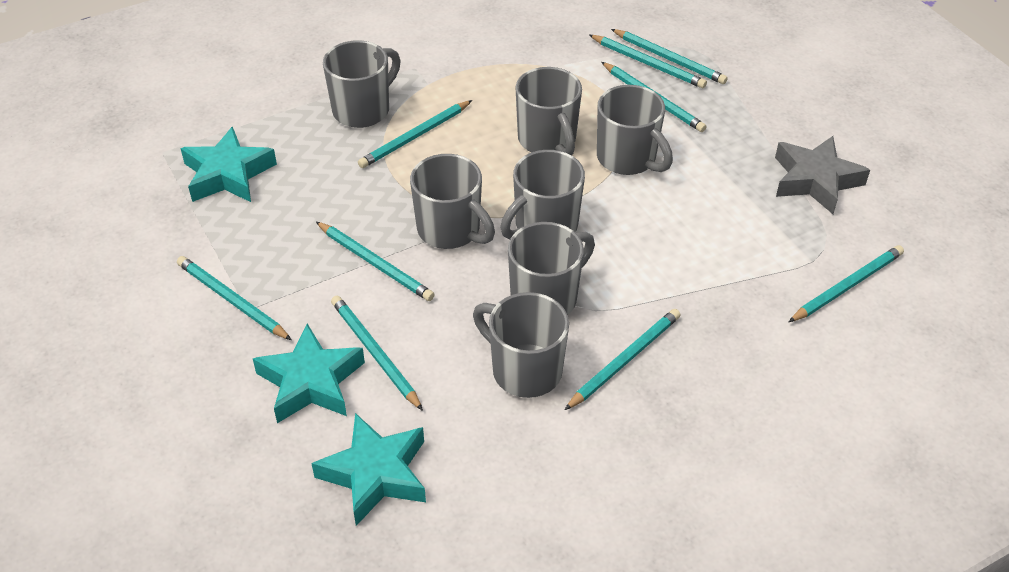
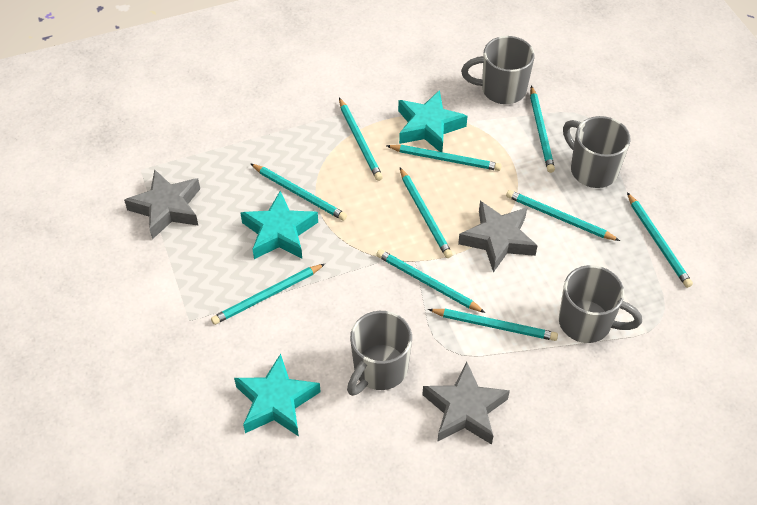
grey mug: 7 -> 4
grey star: 1 -> 3
turquoise pencil: 9 -> 10

